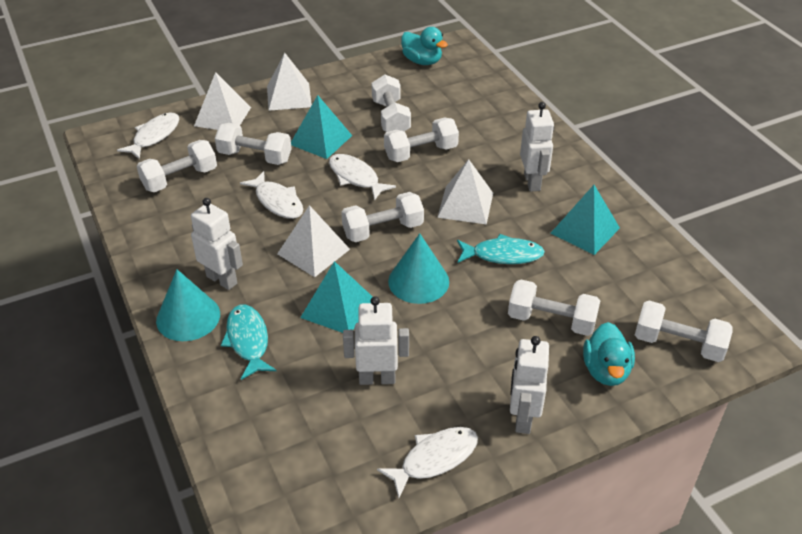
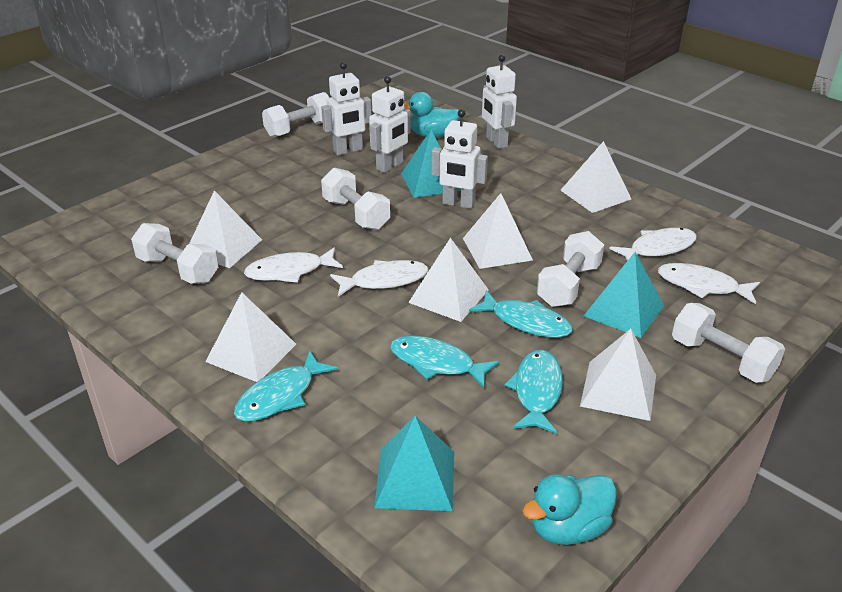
turquoise cone: 2 -> 0
turquoise fish: 2 -> 4
white dumbbell: 7 -> 5
white pyramid: 4 -> 6

